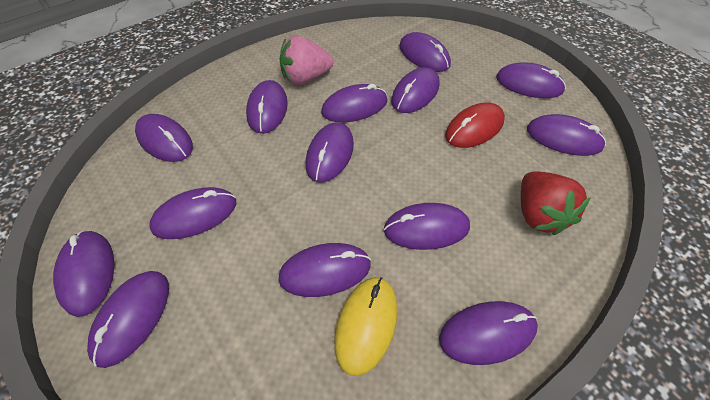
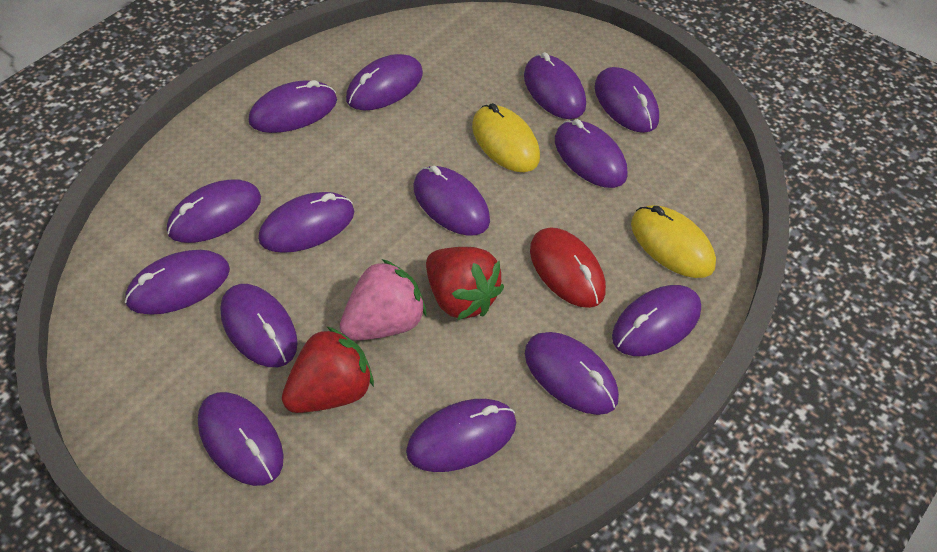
red strawberry: 1 -> 2
yellow mouse: 1 -> 2

